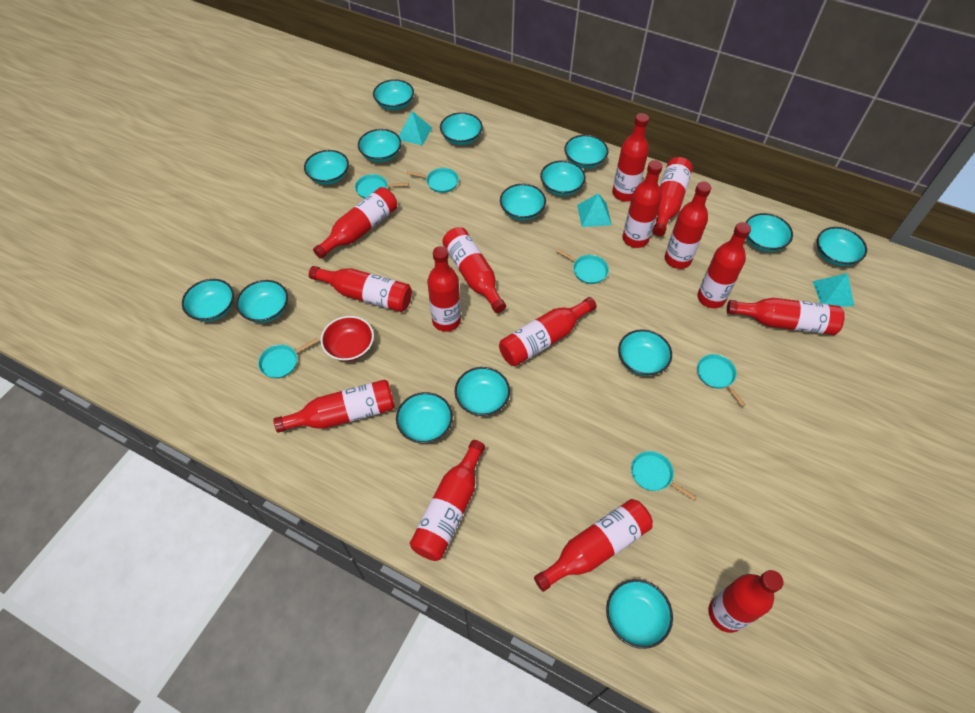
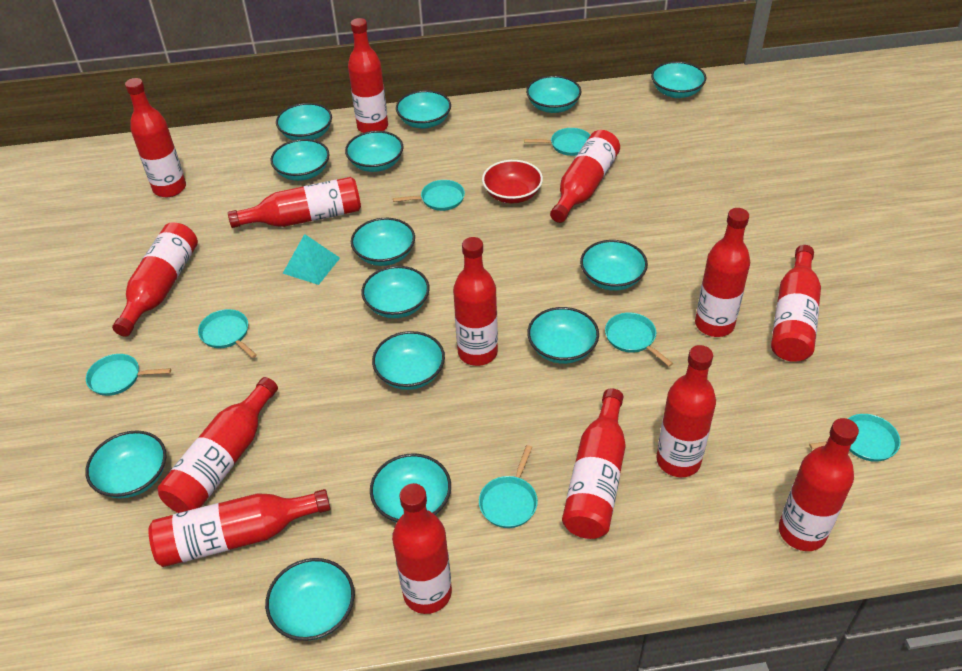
red bottle: 15 -> 14
turquoise bowl: 15 -> 14
turquoise pan: 6 -> 7
turquoise pyramid: 3 -> 1

